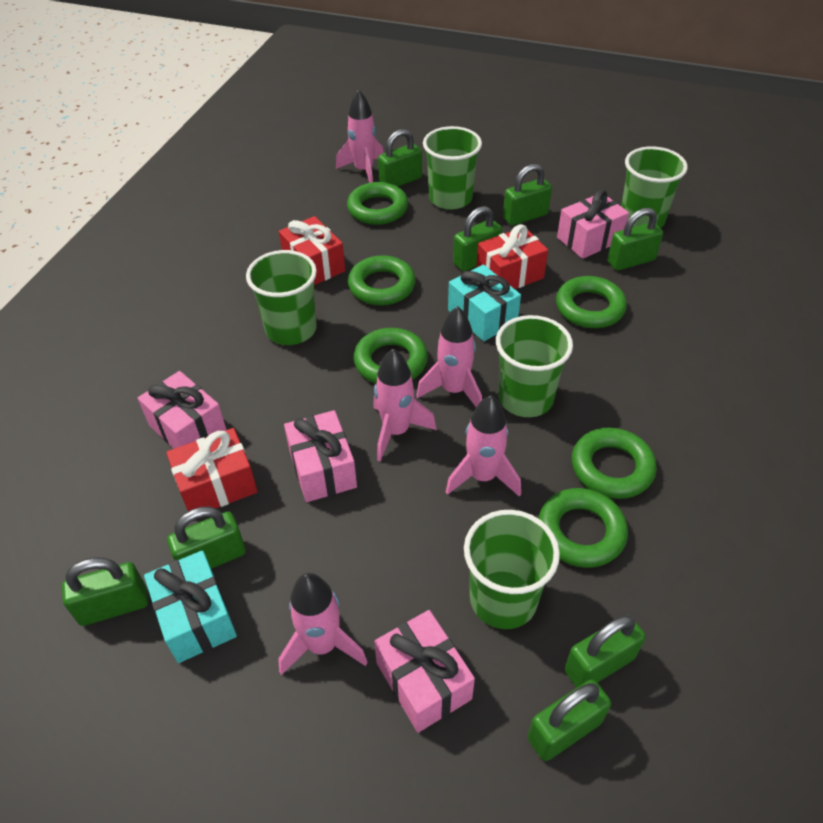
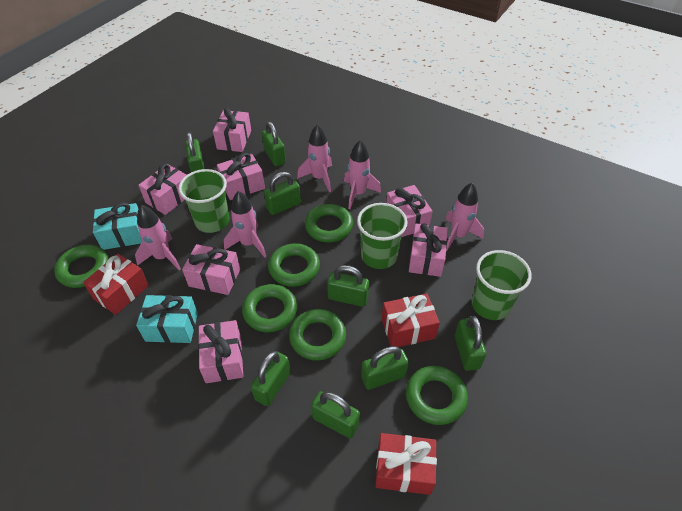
green cup: 5 -> 3
pink gift: 4 -> 7

